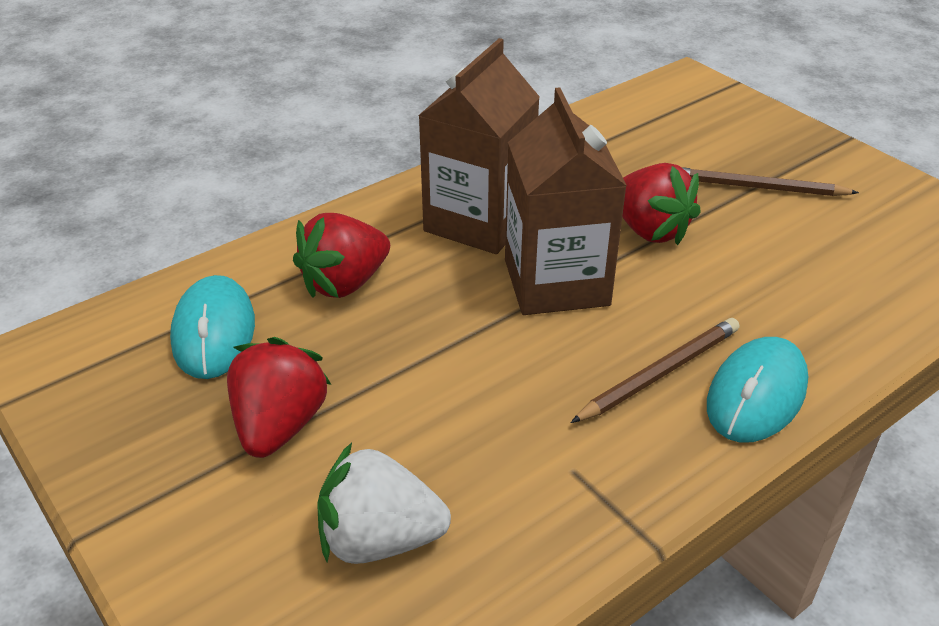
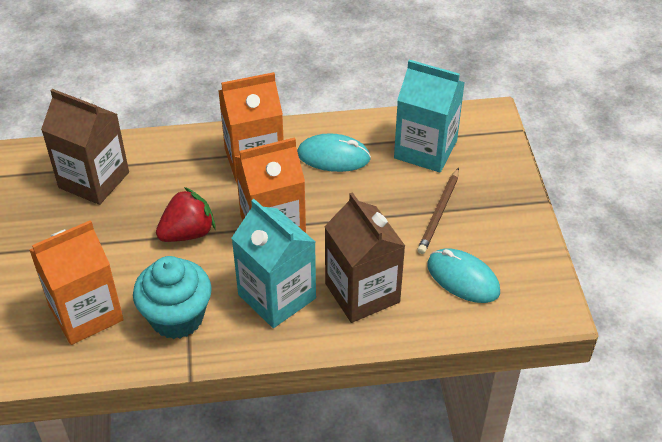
brown pencil: 2 -> 1
orange carton: 0 -> 3
red strawberry: 3 -> 1
turquoise carton: 0 -> 2
turquoise cupcake: 0 -> 1
white strawberry: 1 -> 0

